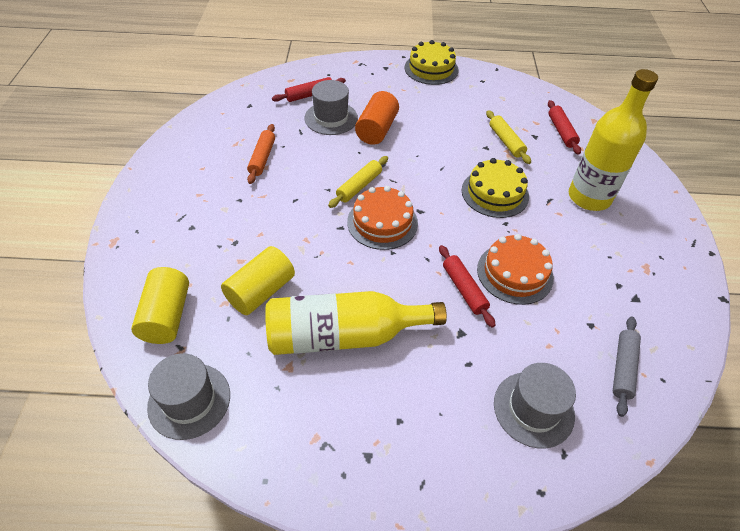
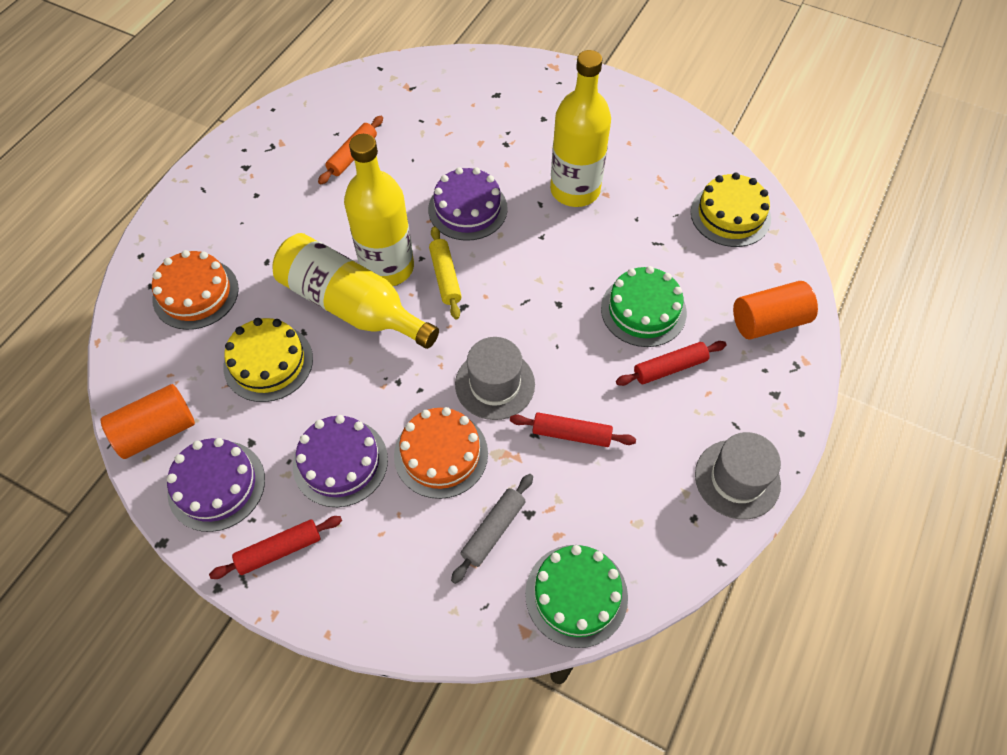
green cake: 0 -> 2
grey hat: 3 -> 2
orange cylinder: 1 -> 2
purple cake: 0 -> 3
yellow bottle: 2 -> 3
yellow cylinder: 2 -> 0
yellow rolling pin: 2 -> 1

